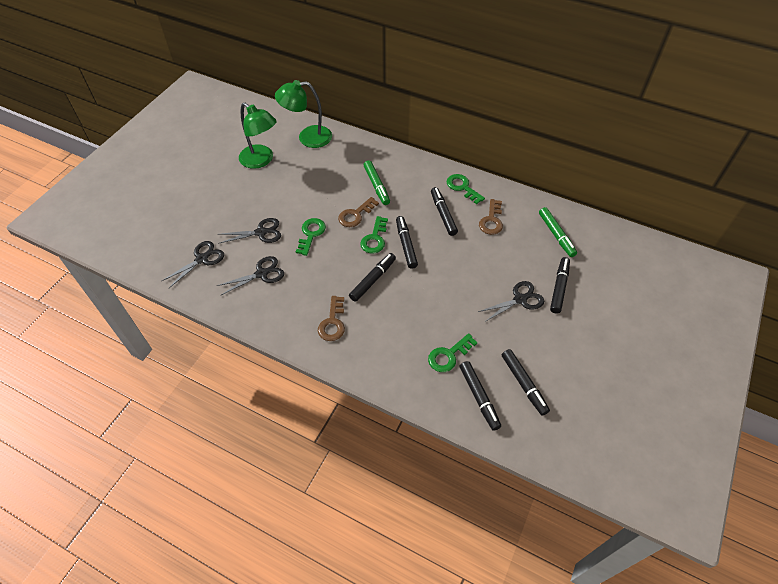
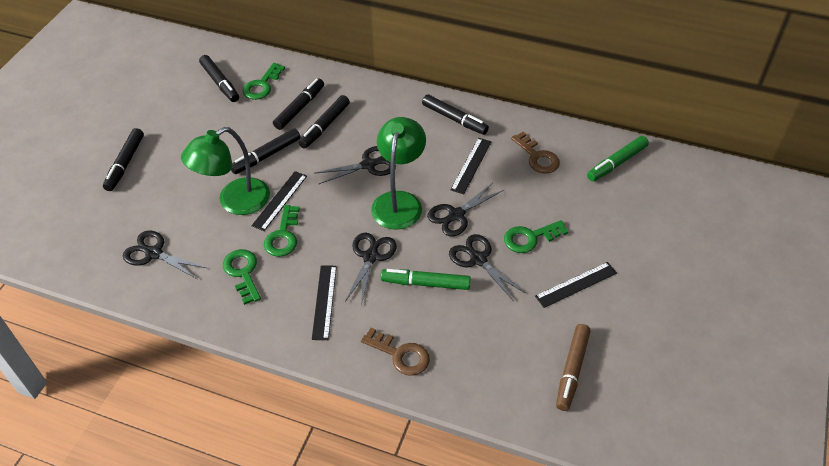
black ruler: 0 -> 4
black scissors: 4 -> 5
brown key: 3 -> 2
brown marker: 0 -> 1

